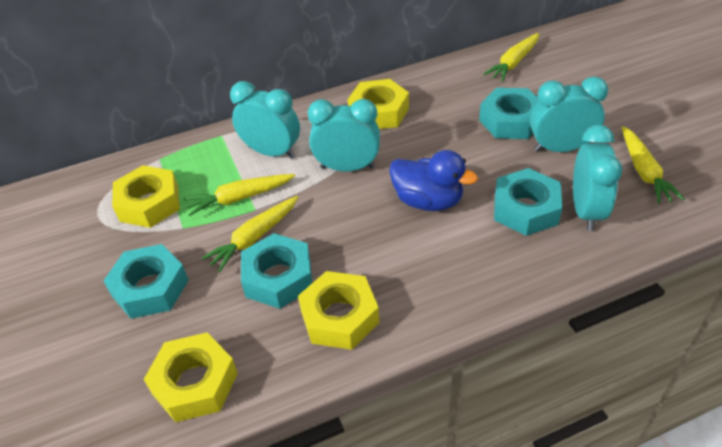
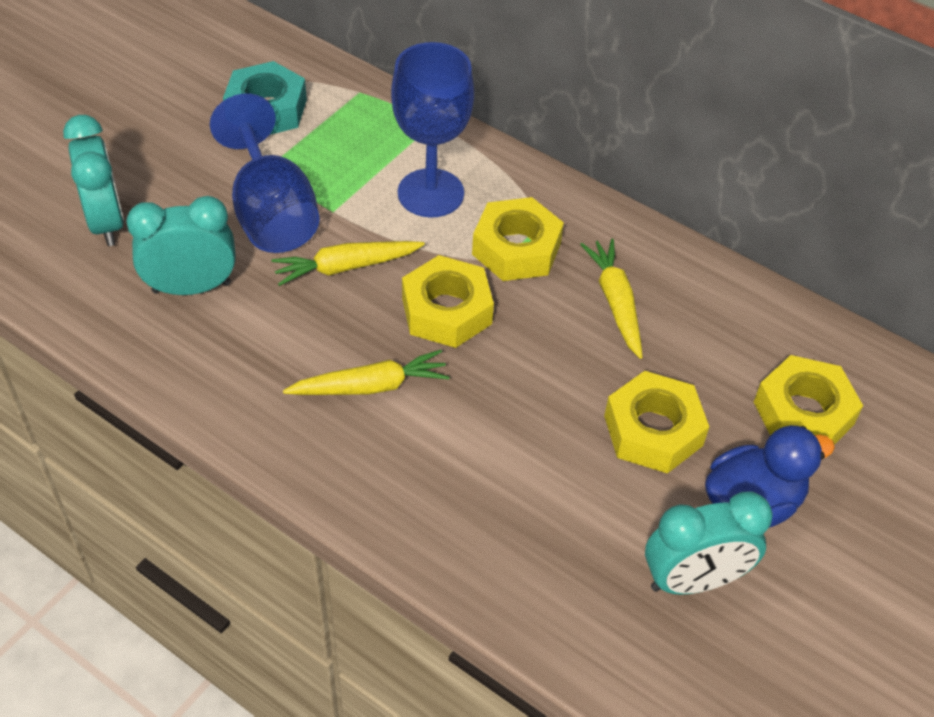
blue goblet: 0 -> 2
turquoise clock: 4 -> 3
turquoise nut: 4 -> 1
yellow carrot: 4 -> 3

